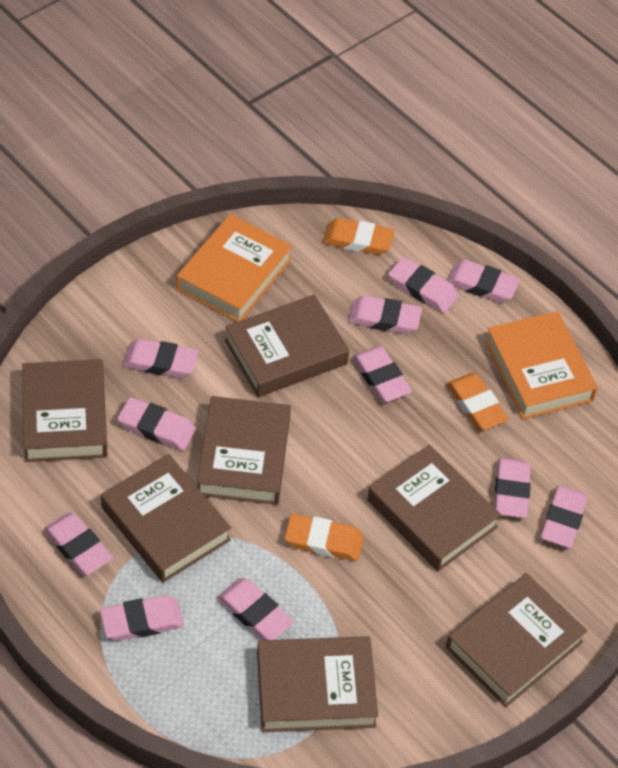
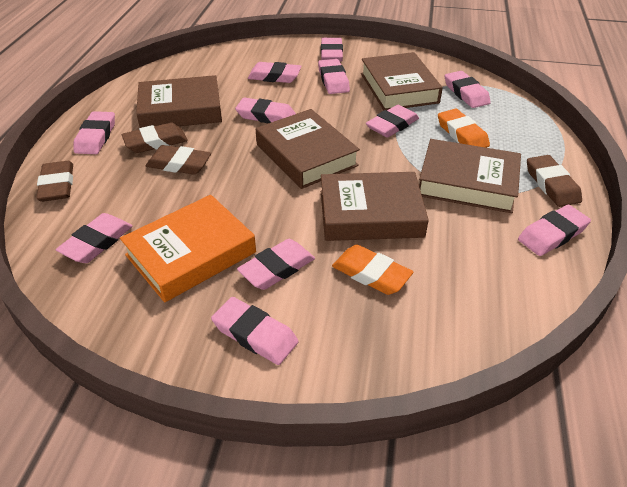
brown book: 7 -> 5
brown eraser: 0 -> 4
orange book: 2 -> 1
orange eraser: 3 -> 2

